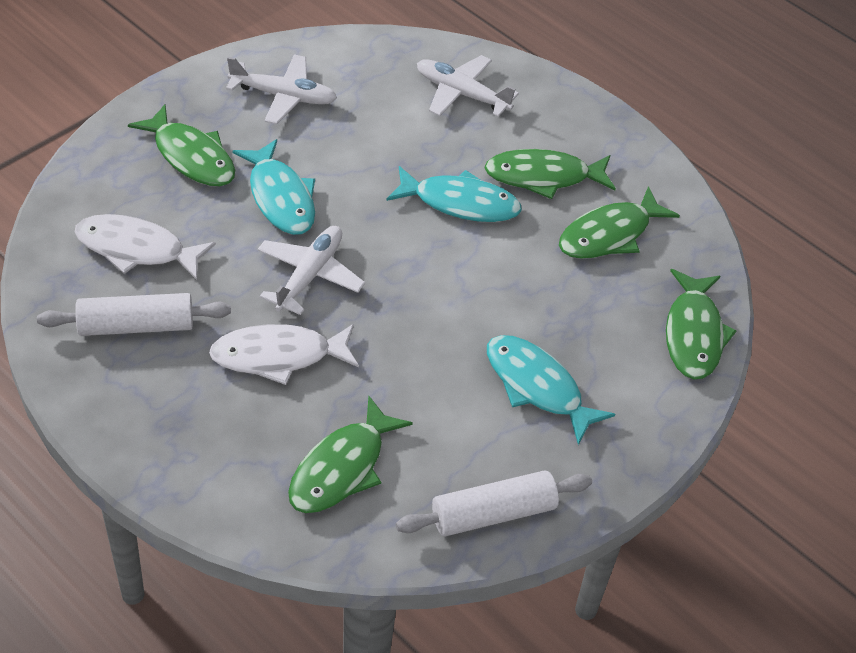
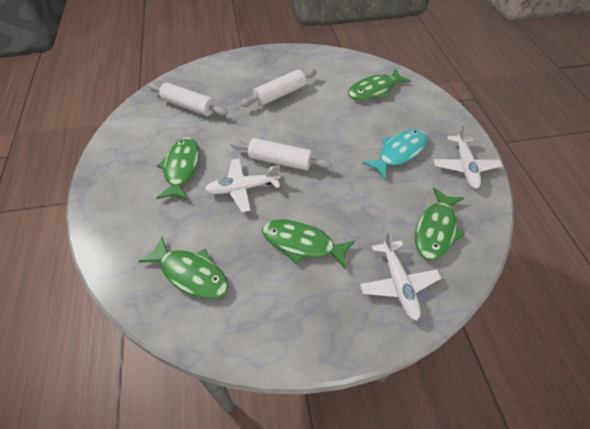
turquoise fish: 3 -> 1
white fish: 2 -> 0
white rolling pin: 2 -> 3

